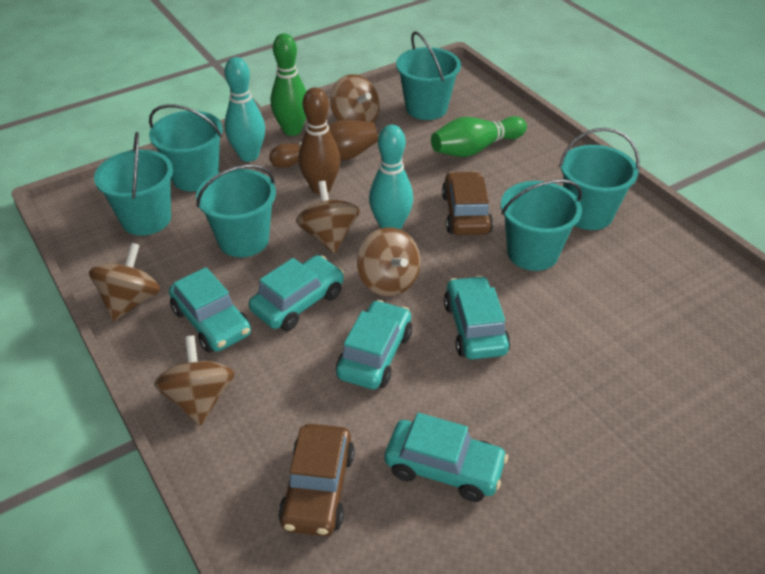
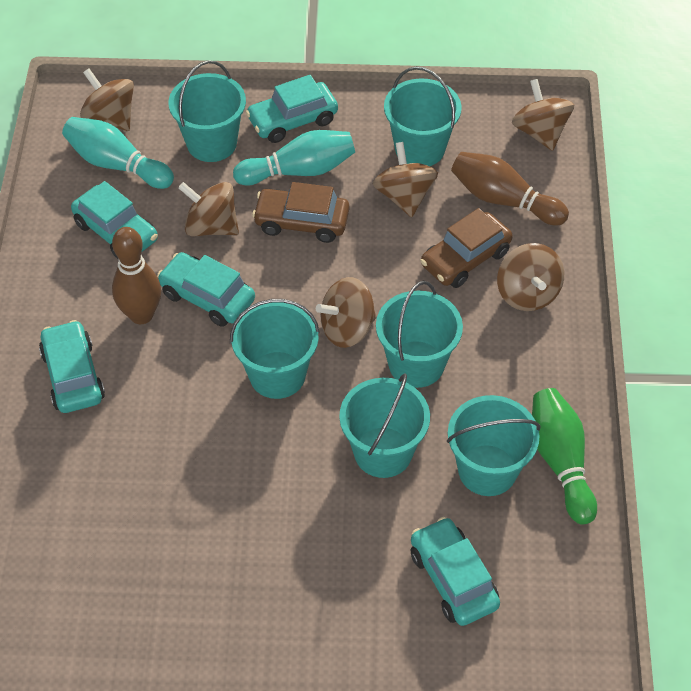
brown spinning top: 5 -> 6
green bowling pin: 2 -> 1

